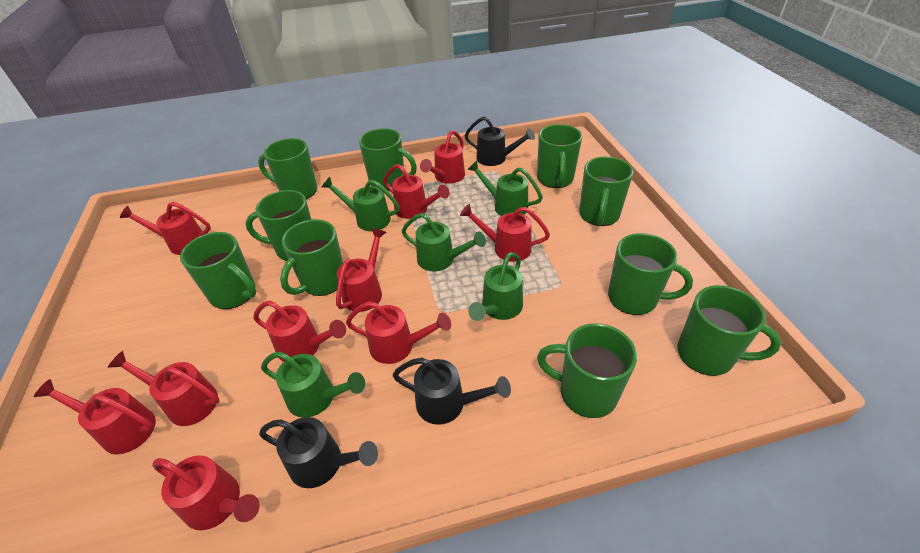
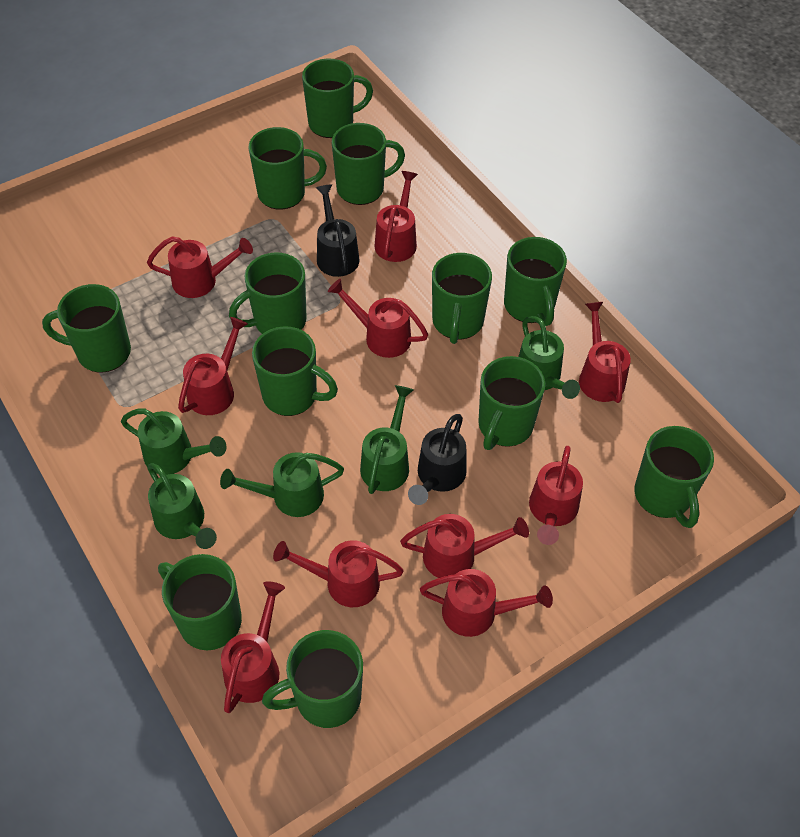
black watering can: 3 -> 2
green mug: 10 -> 12

